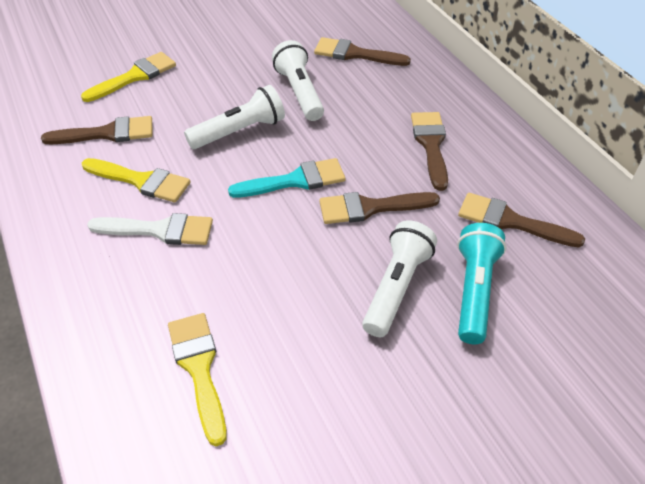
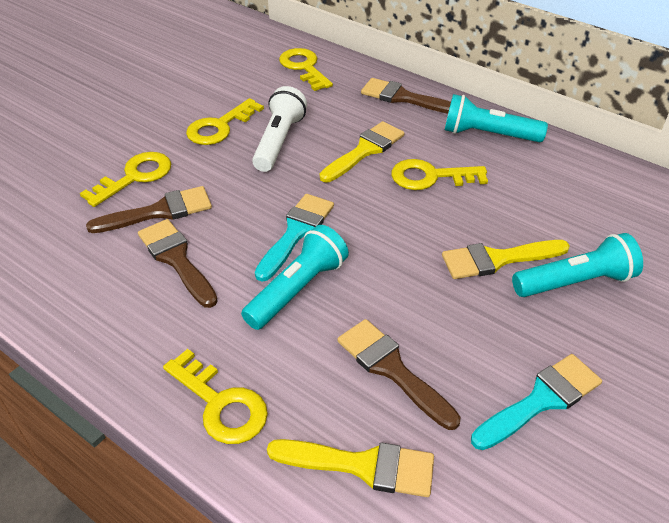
brown brush: 5 -> 4
turquoise brush: 1 -> 2
turquoise flashlight: 1 -> 3
white brush: 1 -> 0
white flashlight: 3 -> 1
yellow key: 0 -> 5

